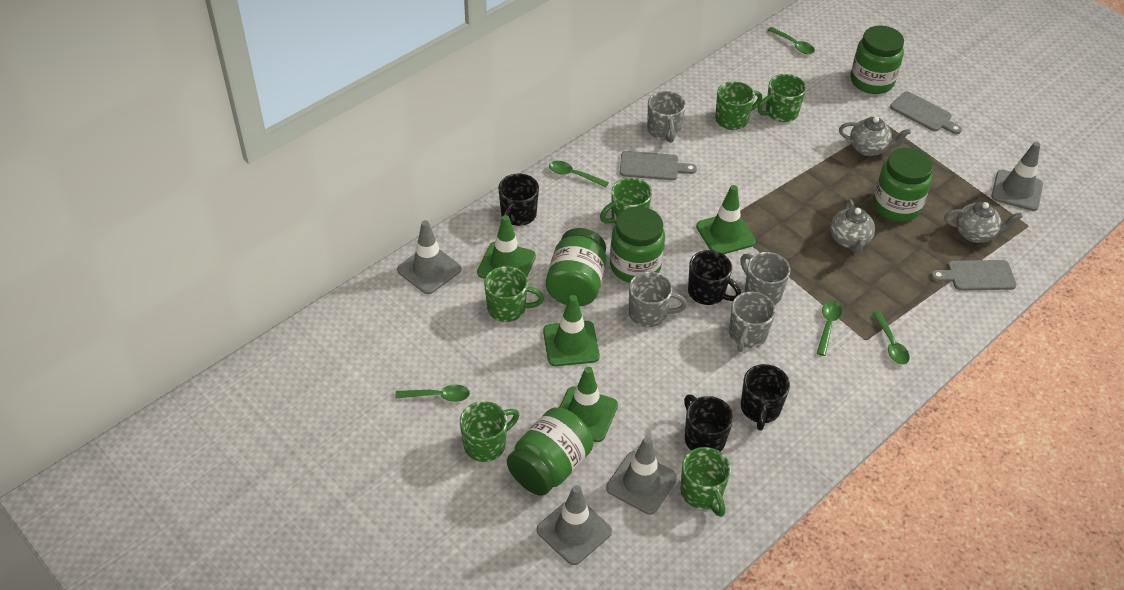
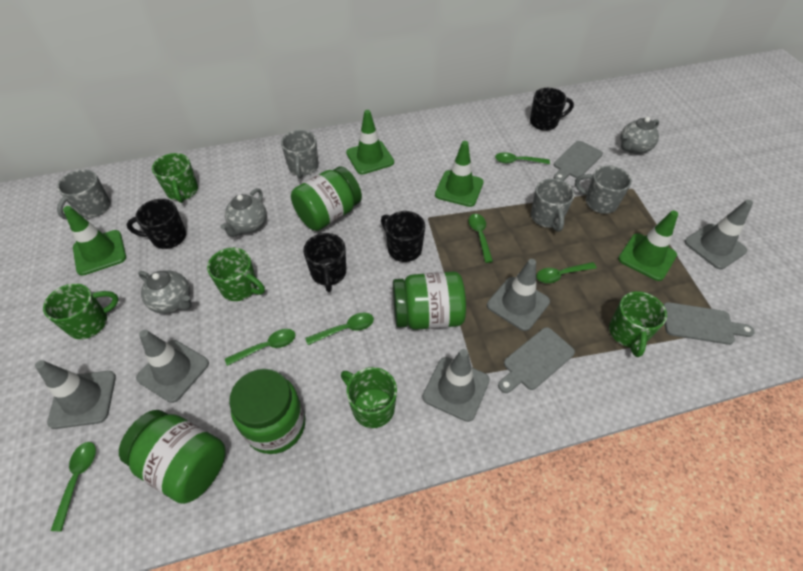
green jar: 5 -> 4
green mug: 6 -> 5
green spoon: 5 -> 6
grey traffic cone: 4 -> 5

